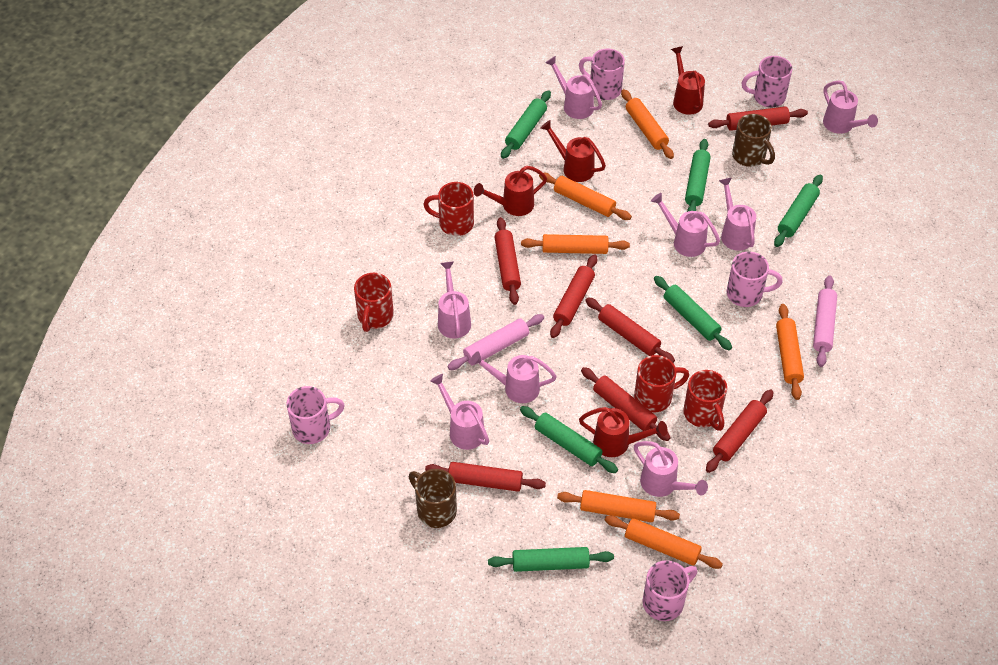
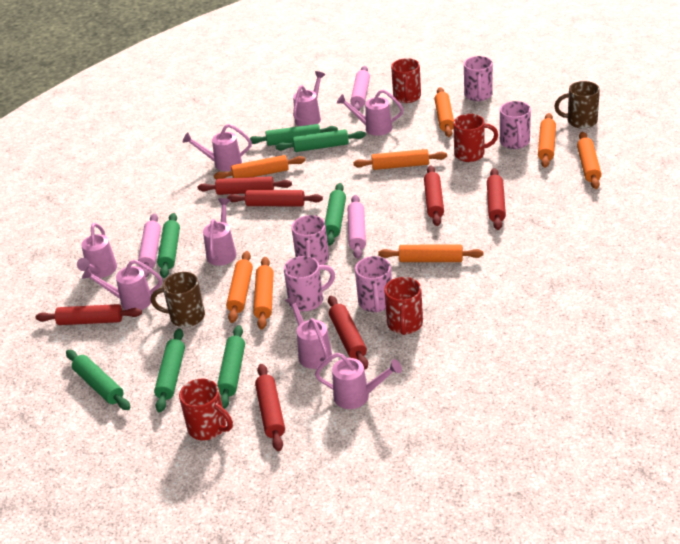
green rolling pin: 6 -> 7
orange rolling pin: 6 -> 8
pink rolling pin: 2 -> 3
red watering can: 4 -> 0

